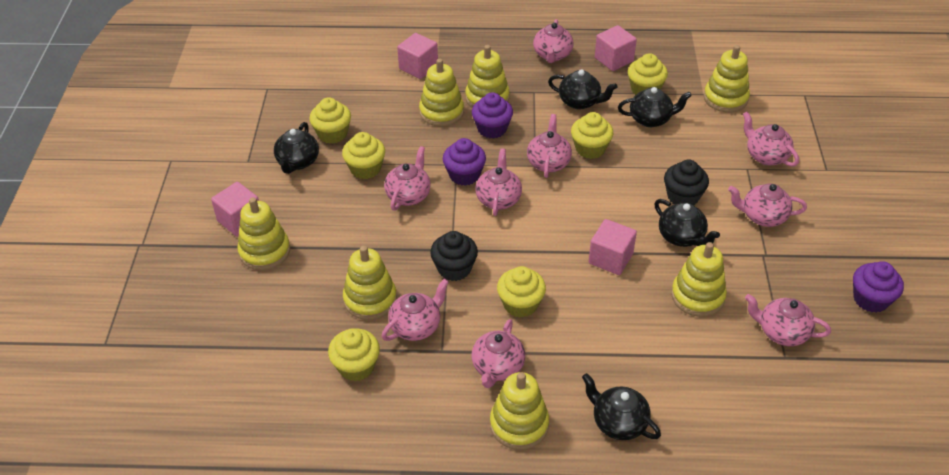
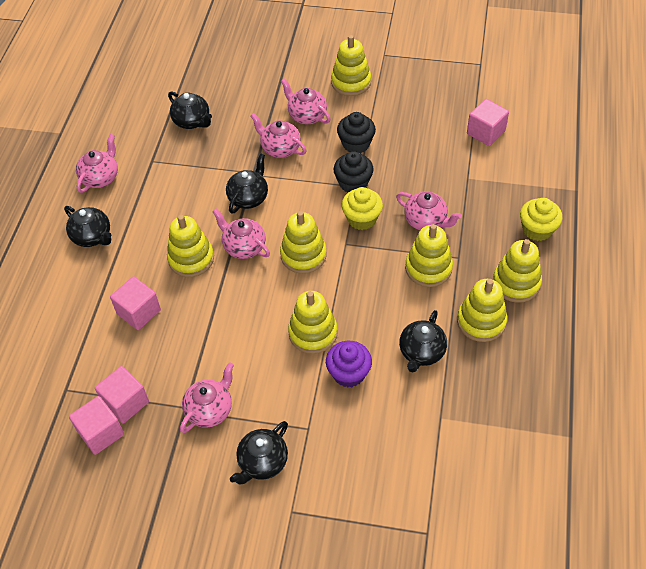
pink teapot: 9 -> 6
purple cupcake: 3 -> 1
yellow cupcake: 6 -> 2

